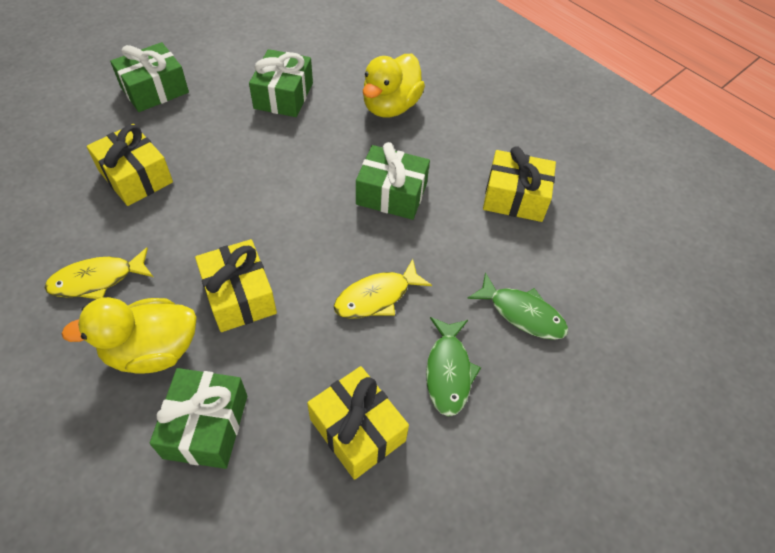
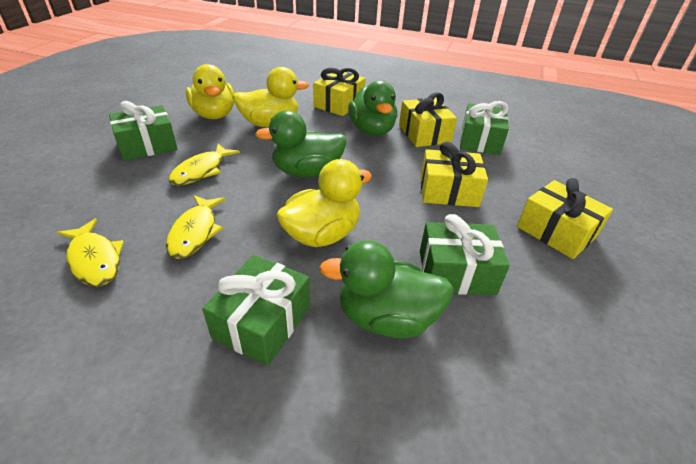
green duck: 0 -> 3
green fish: 2 -> 0
yellow duck: 2 -> 3
yellow fish: 2 -> 3

